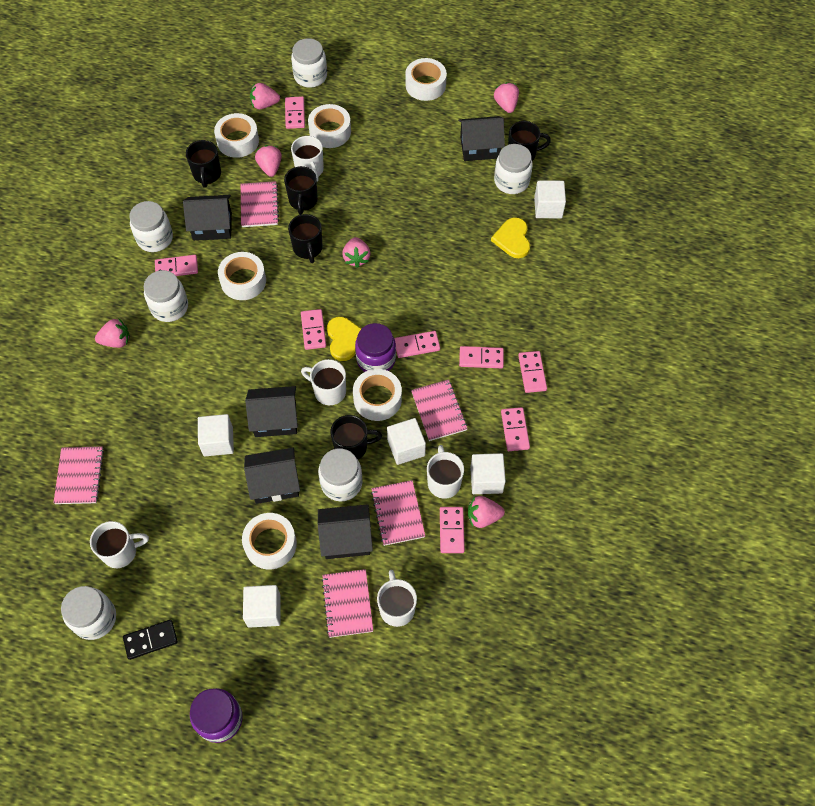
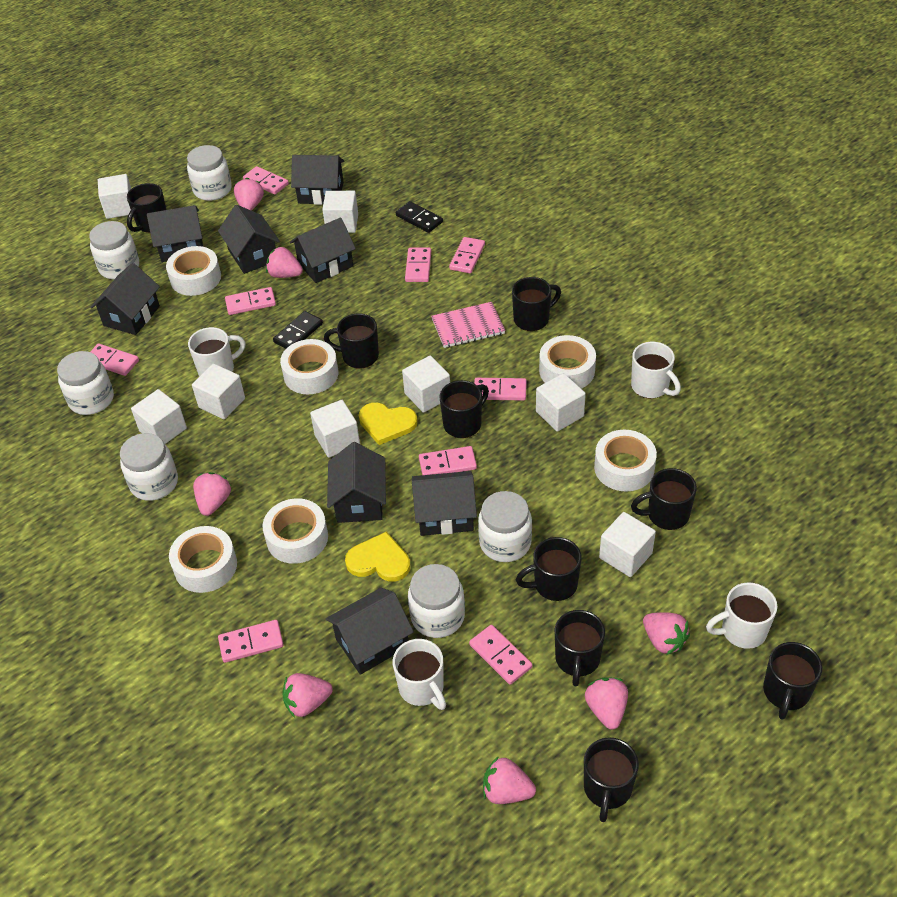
black domino: 1 -> 2
black house: 5 -> 8
black mug: 5 -> 9
pink domino: 8 -> 9
pink notebook: 5 -> 1
pink strawberry: 6 -> 7
purple jar: 2 -> 0
white cube: 5 -> 8
white mug: 5 -> 4

